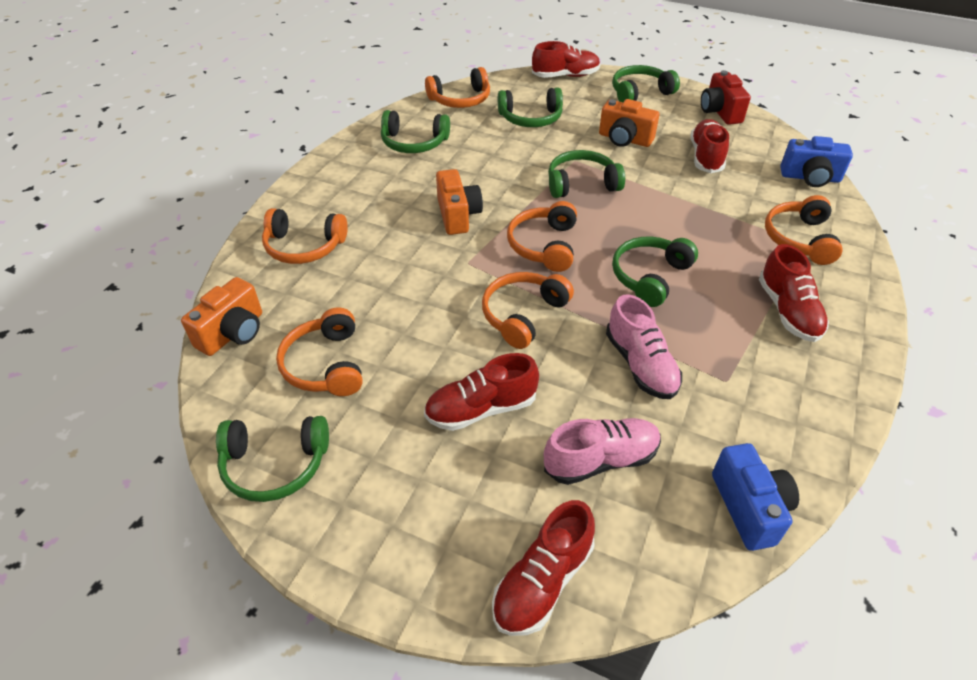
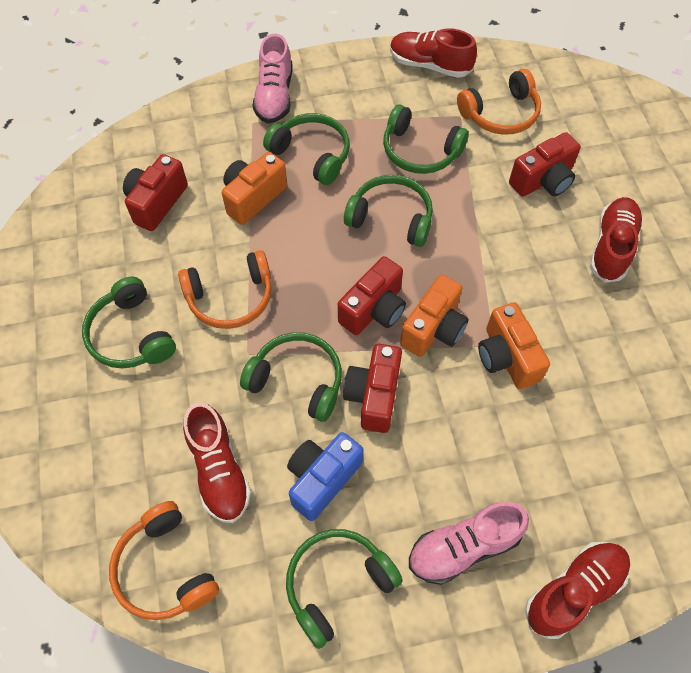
blue camera: 2 -> 1
orange headphones: 6 -> 3
red camera: 1 -> 4
red shoe: 5 -> 4

